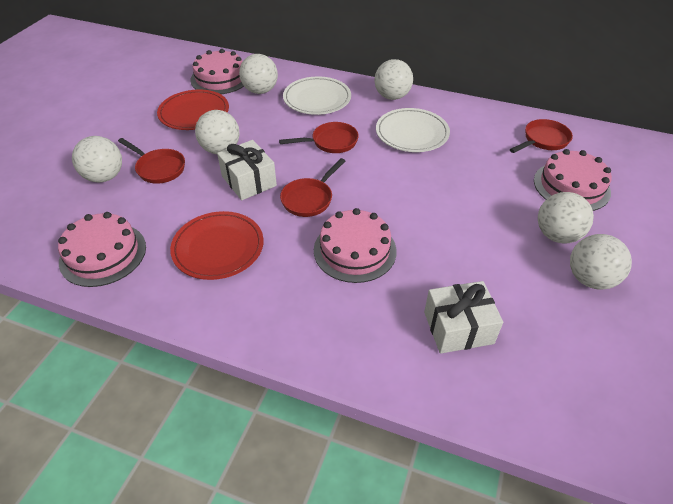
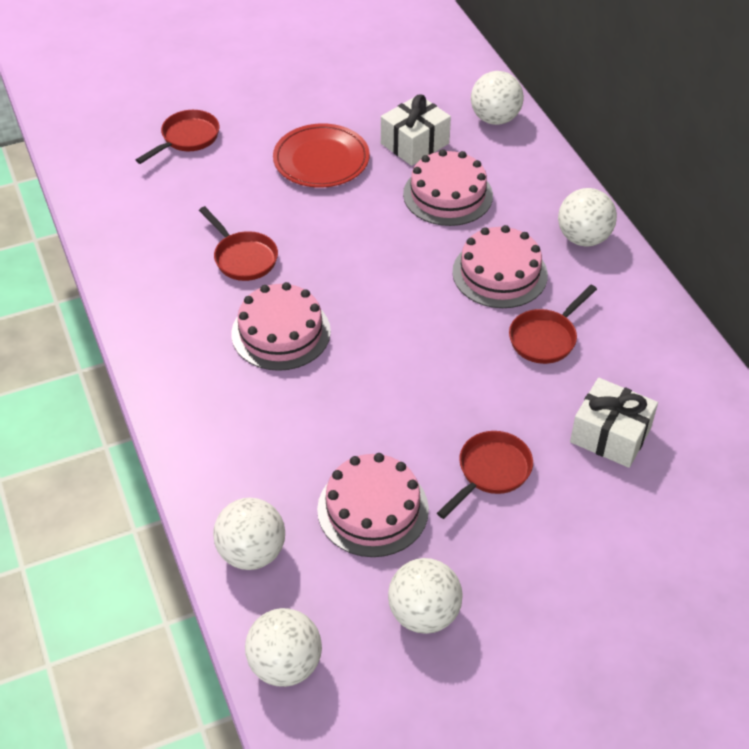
red plate: 2 -> 1
white ball: 6 -> 5
white plate: 2 -> 0

